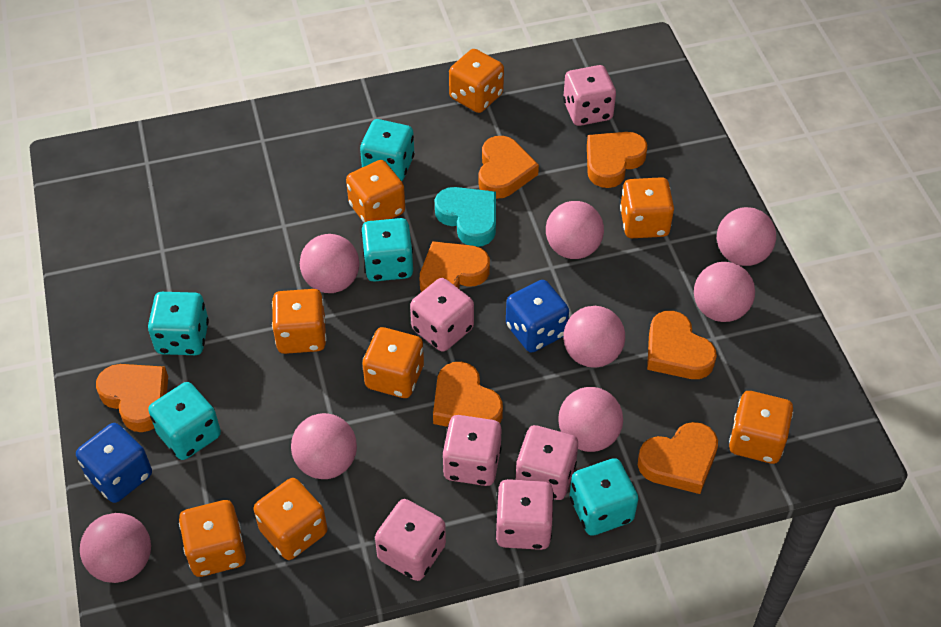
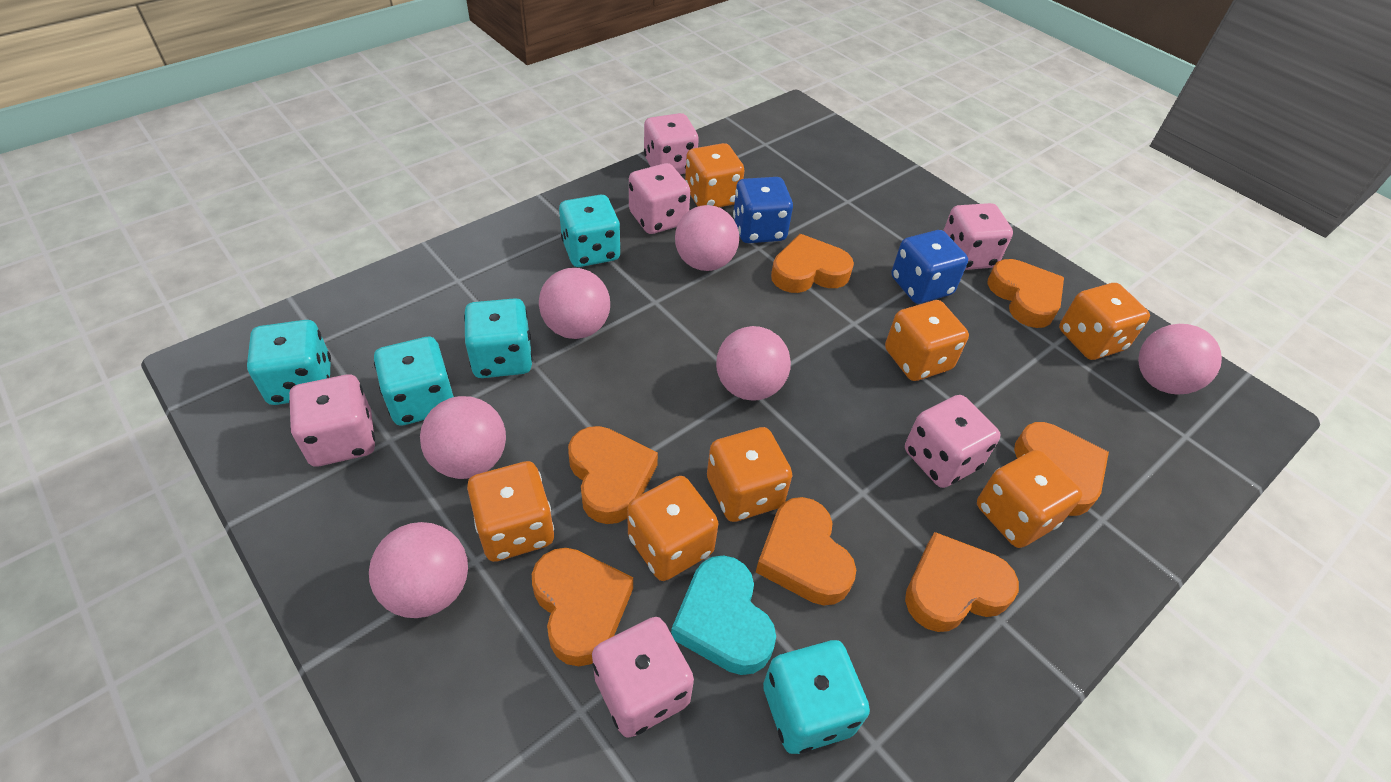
orange dice: 8 -> 7
pink ball: 8 -> 6

